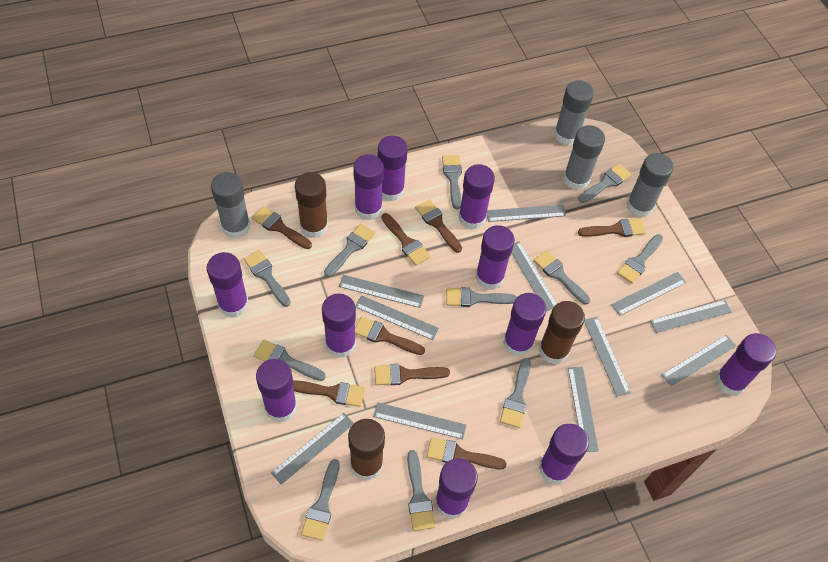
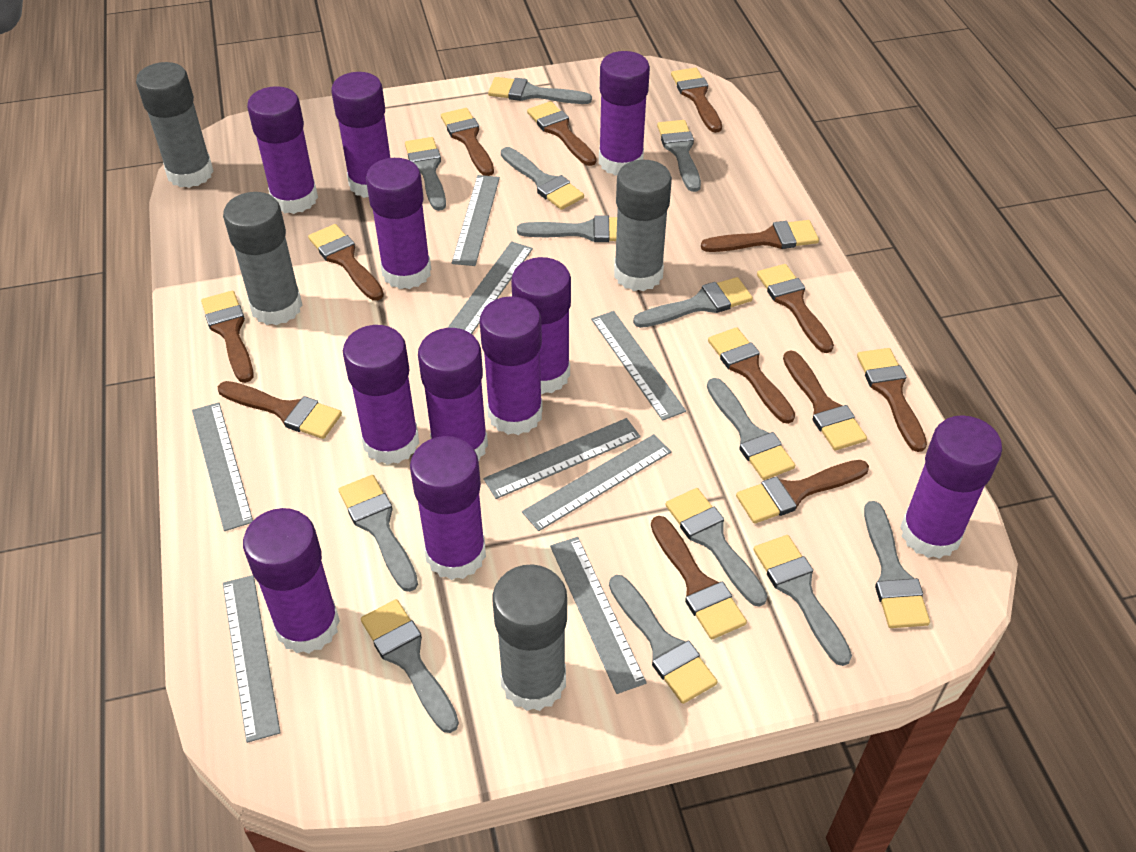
brown brush: 8 -> 13
brown glue stick: 3 -> 0
grey brush: 11 -> 13
grey ruler: 11 -> 8

